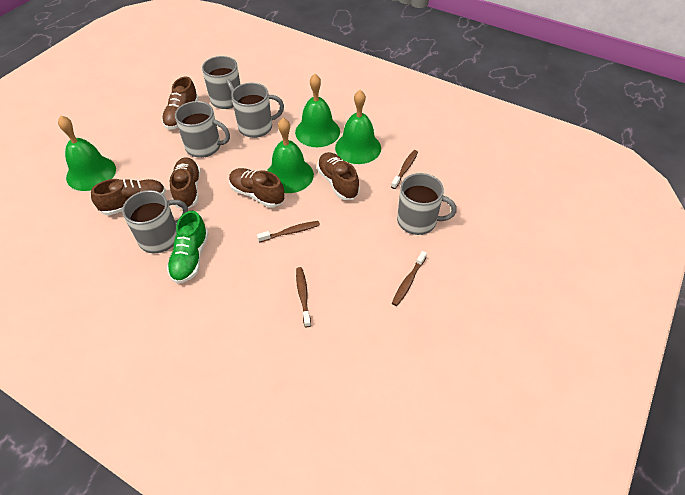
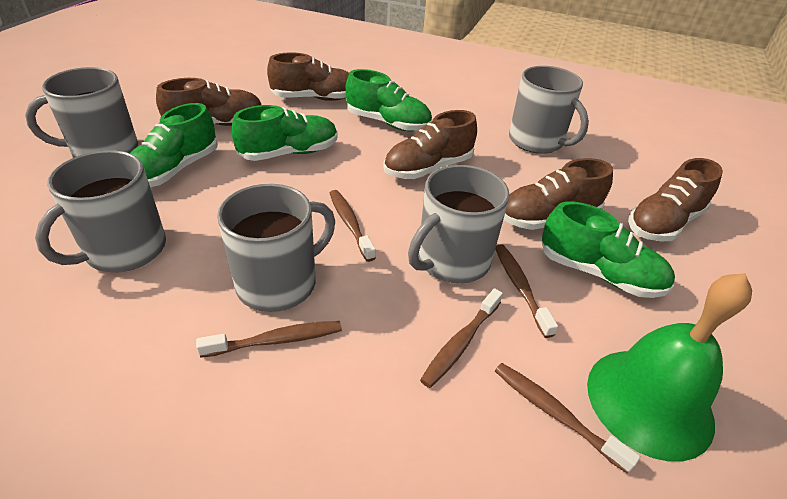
brown toothbrush: 4 -> 5
green bell: 4 -> 1
green shoe: 1 -> 4

